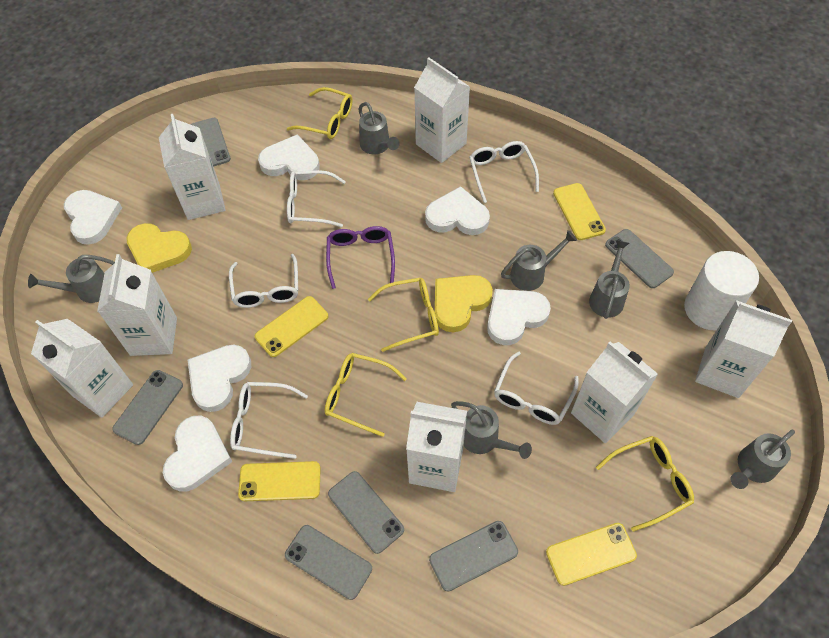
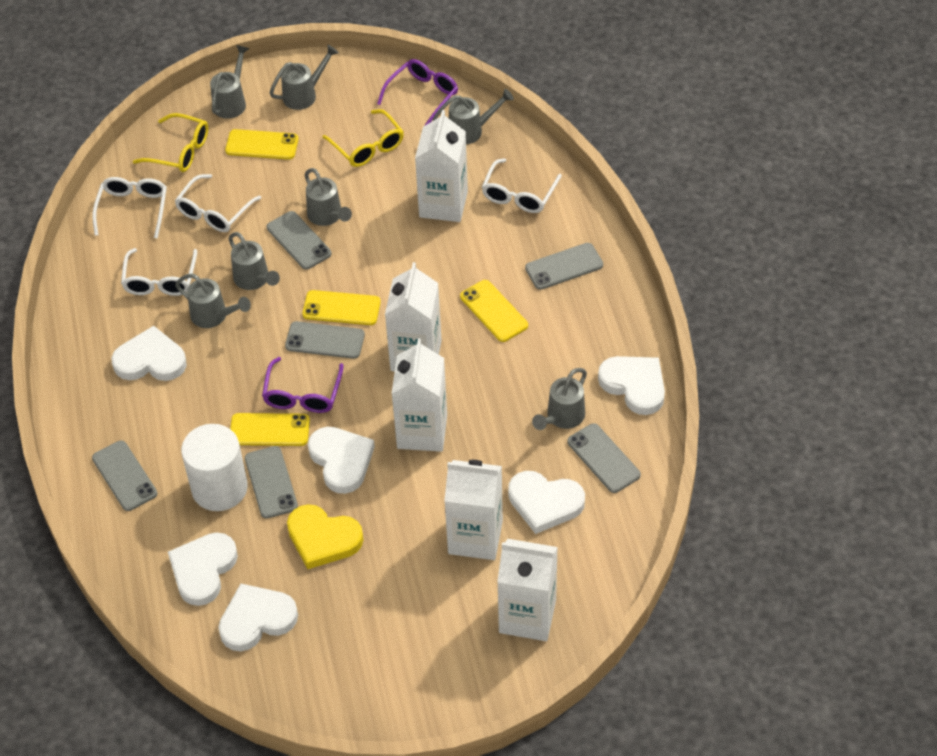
grey watering can: 6 -> 7
purple glasses: 1 -> 2
white carton: 7 -> 5
white glasses: 5 -> 4
yellow glasses: 4 -> 2
yellow heart: 2 -> 1

